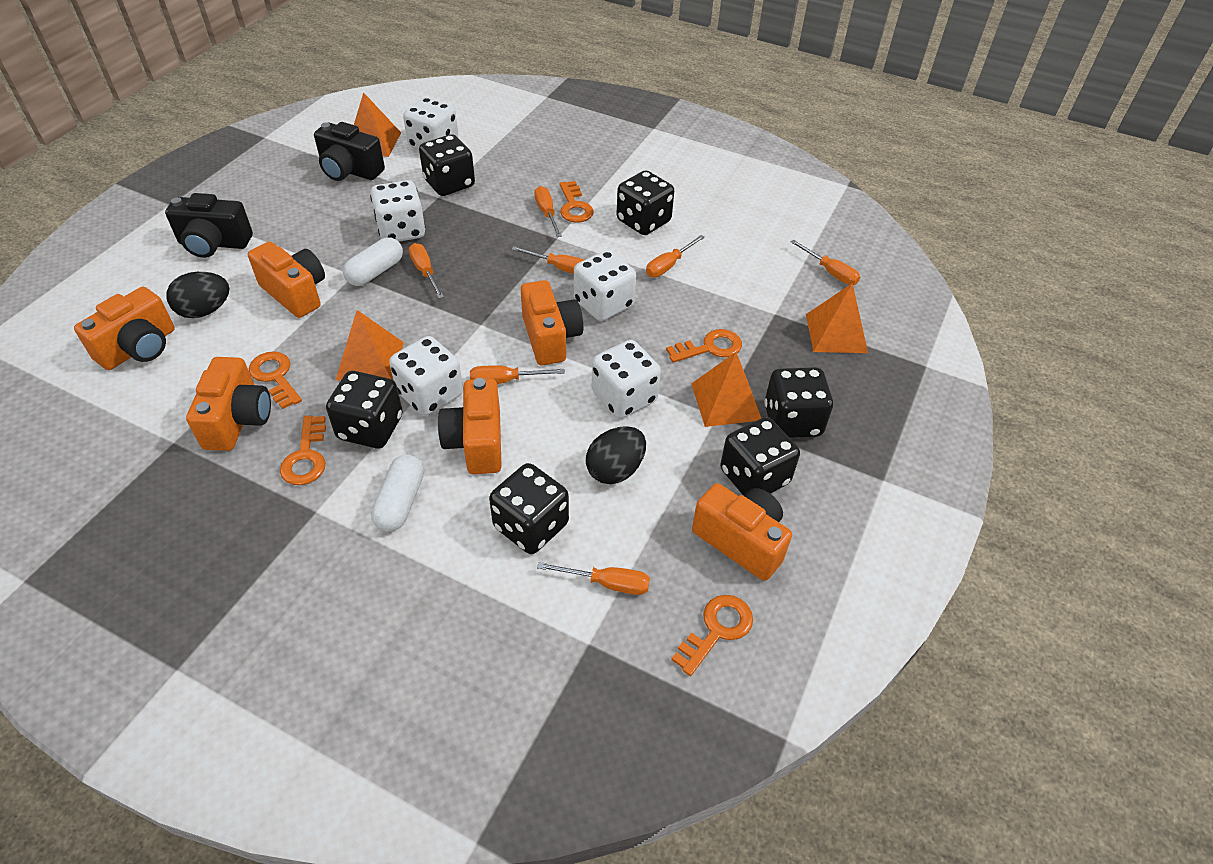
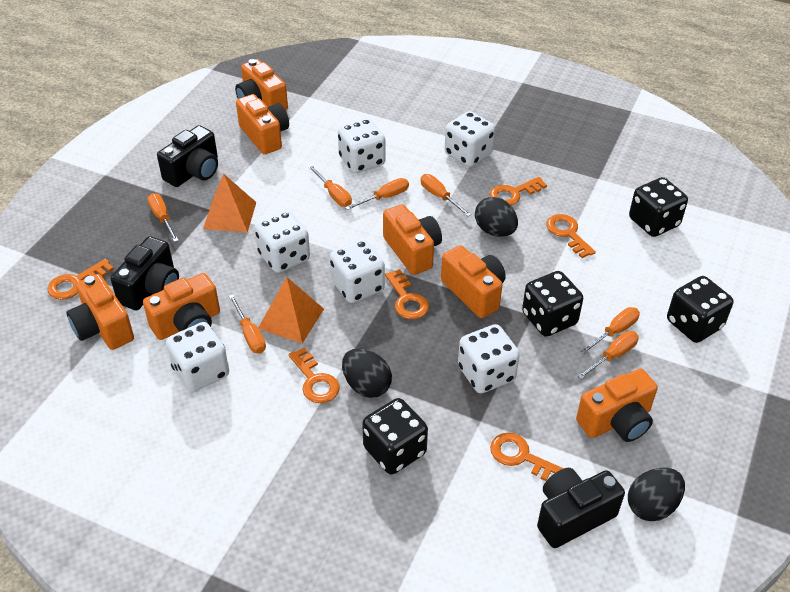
black camera: 2 -> 3
black dice: 6 -> 4
black egg: 2 -> 3
orange camera: 6 -> 7
orange key: 5 -> 6
orange pyramid: 4 -> 2
white capsule: 2 -> 0
white dice: 5 -> 6

